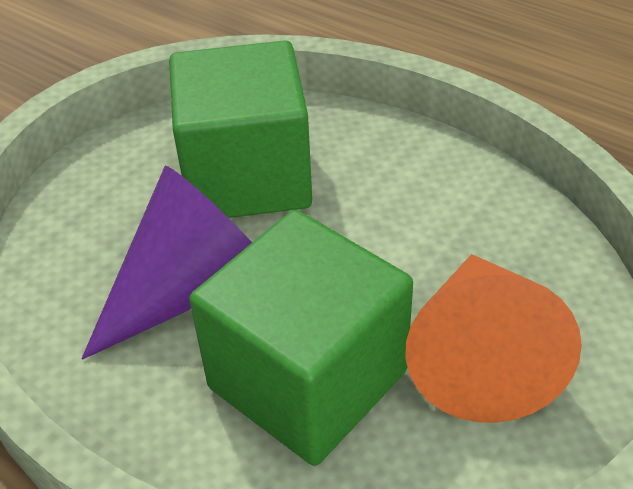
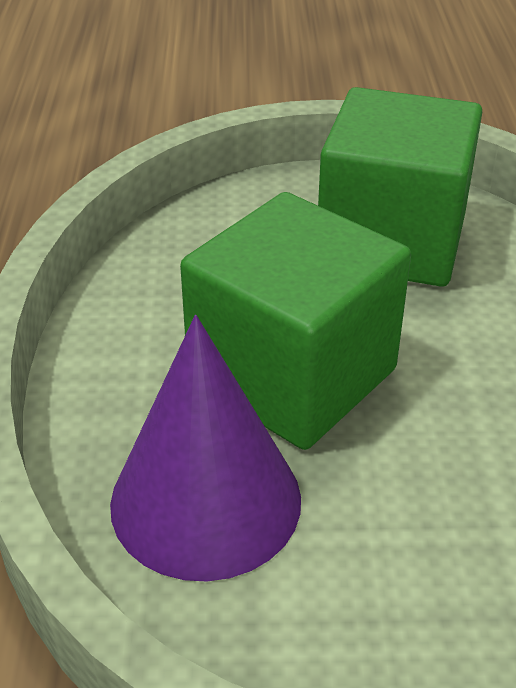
orange cone: 1 -> 0

